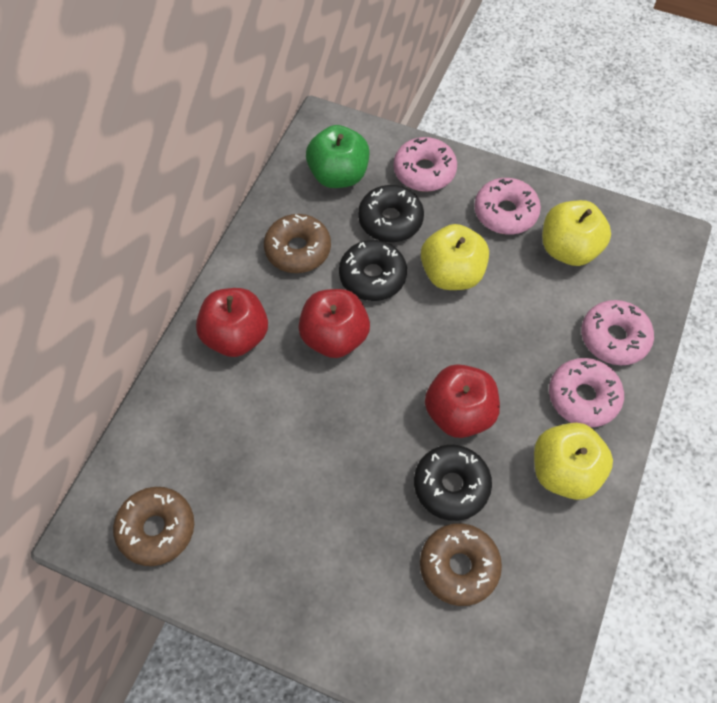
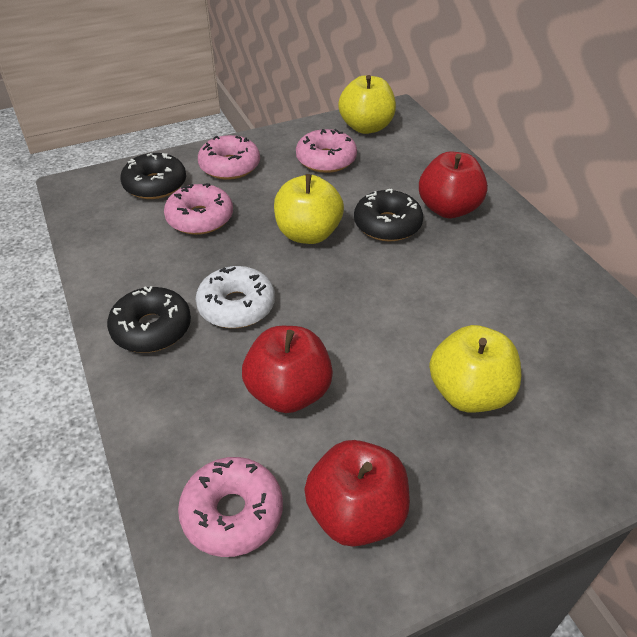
brown donut: 3 -> 0
green apple: 1 -> 0
white donut: 0 -> 1

